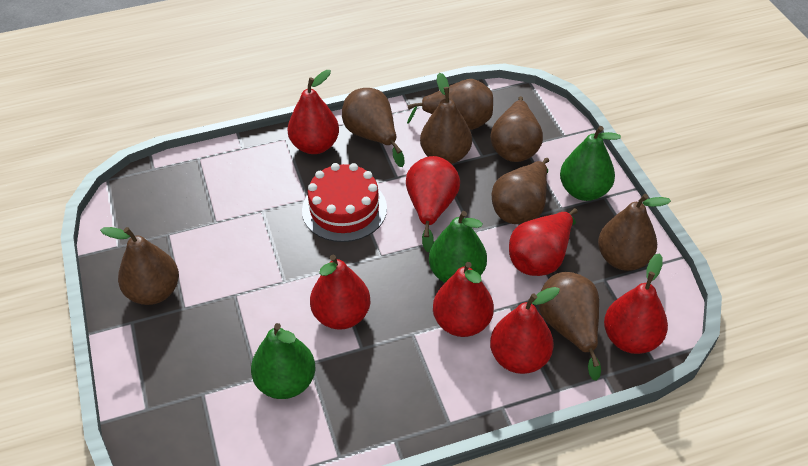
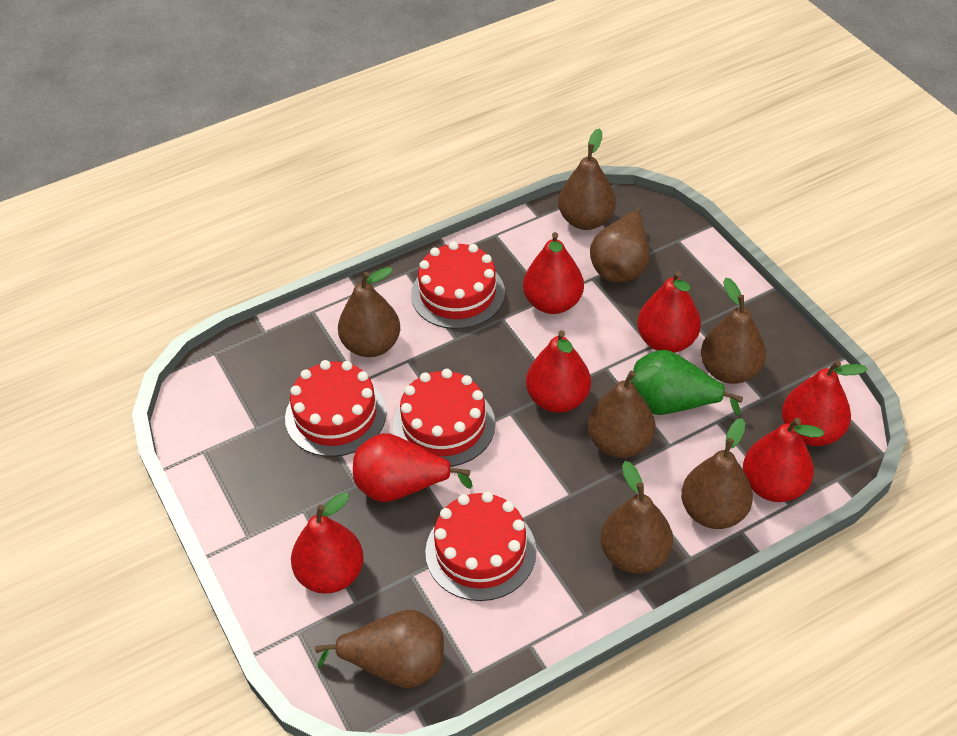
green pear: 3 -> 1
red cake: 1 -> 4

